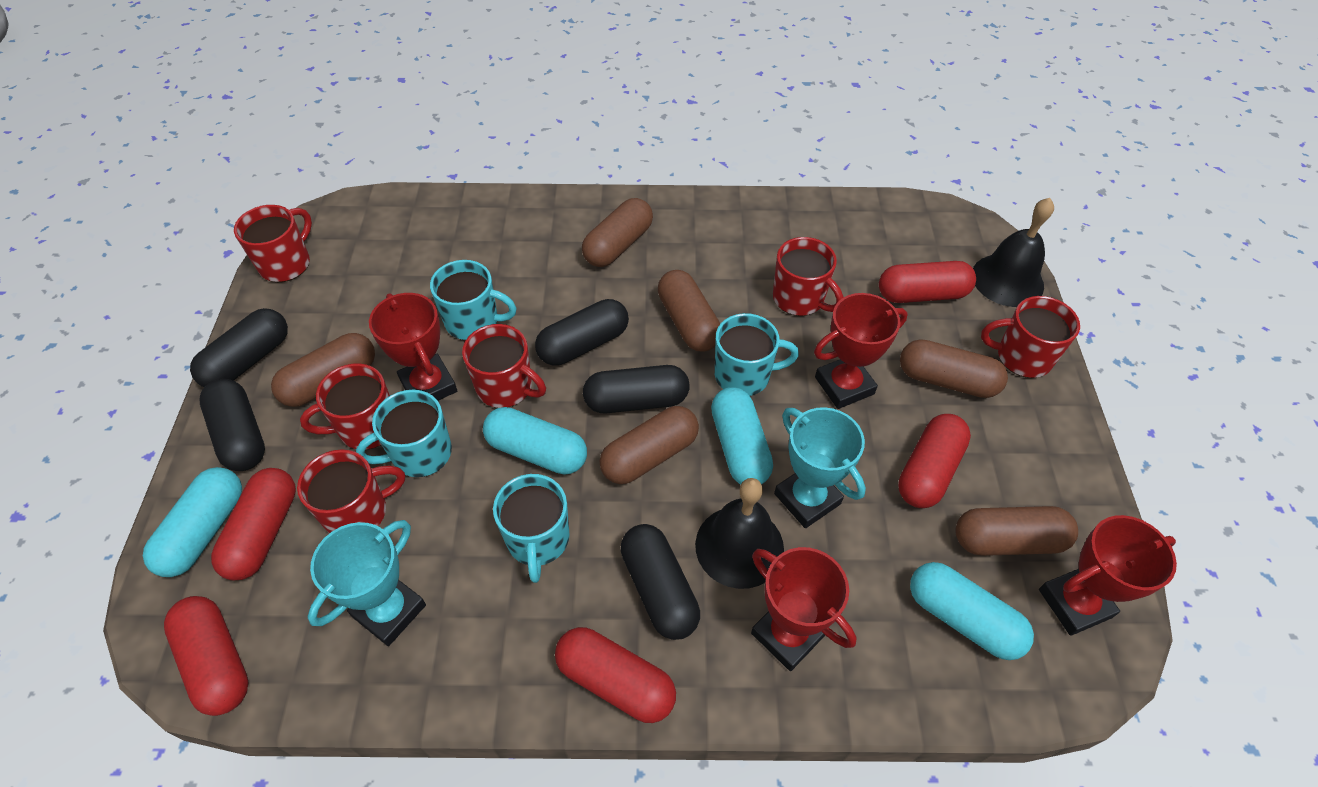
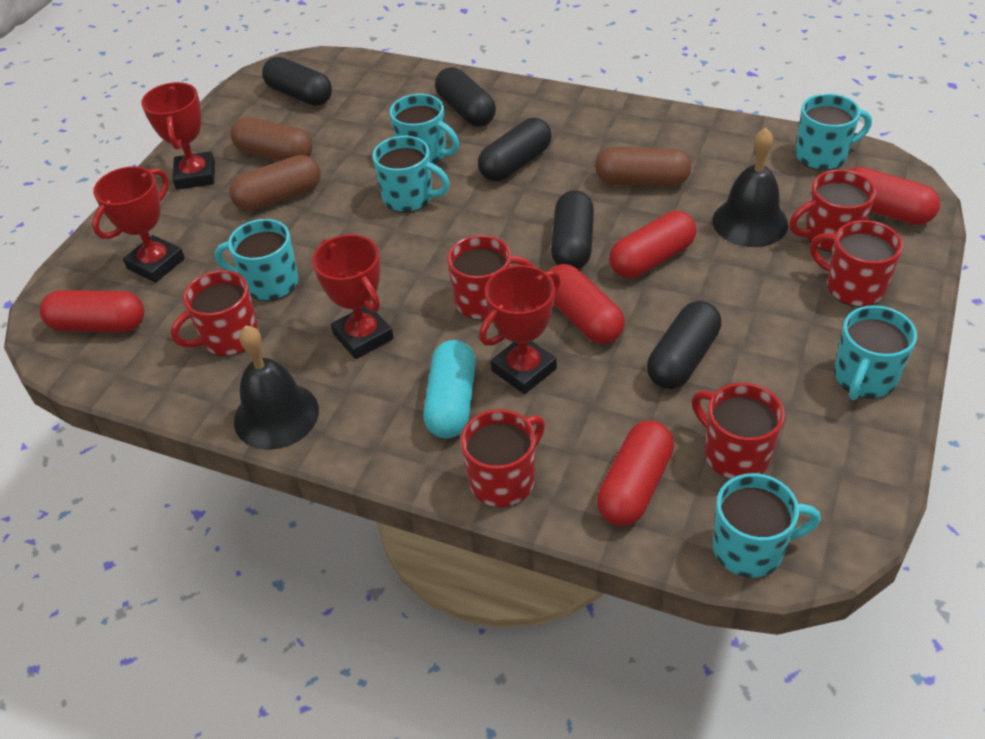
brown capsule: 6 -> 3
turquoise capsule: 4 -> 1
turquoise mug: 4 -> 6
turquoise trophy: 2 -> 0

